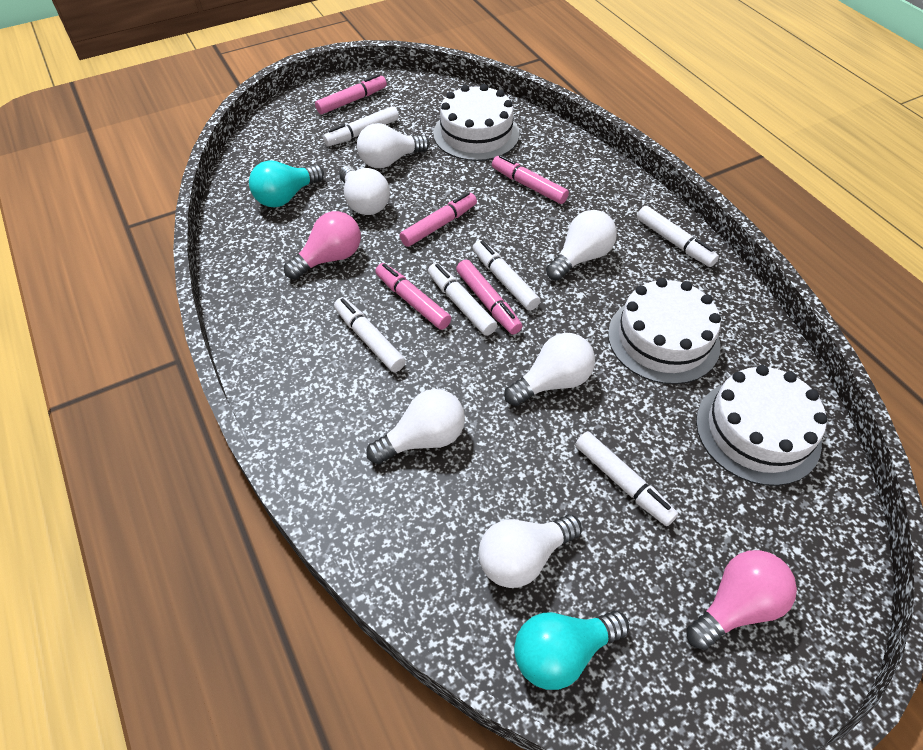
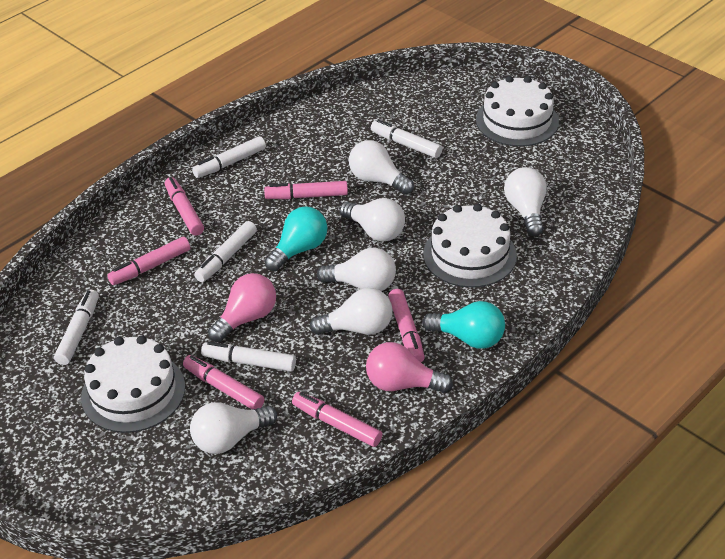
pink marker: 5 -> 6
white marker: 6 -> 5

